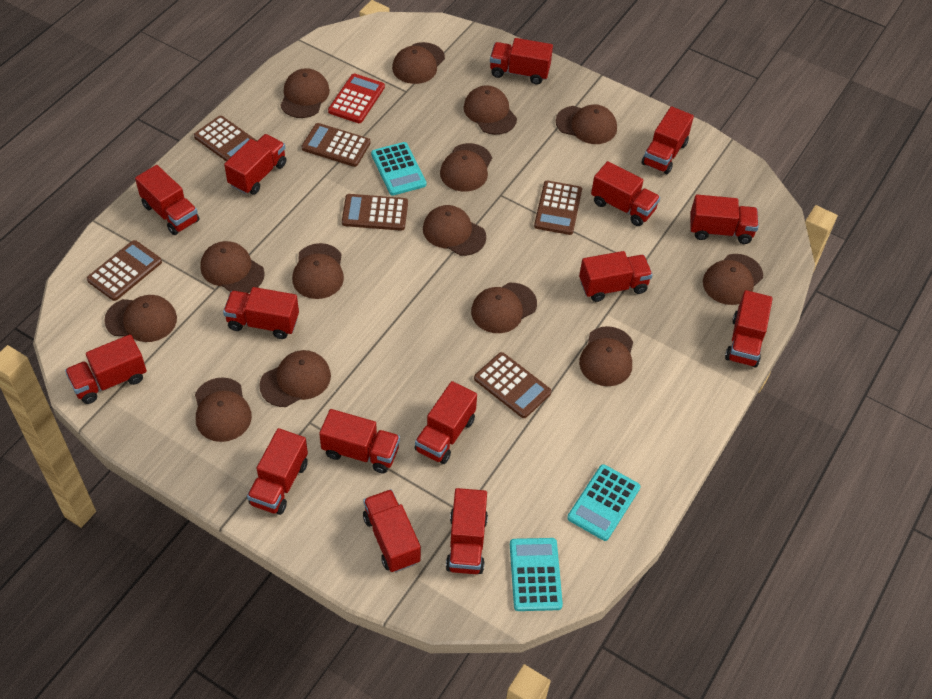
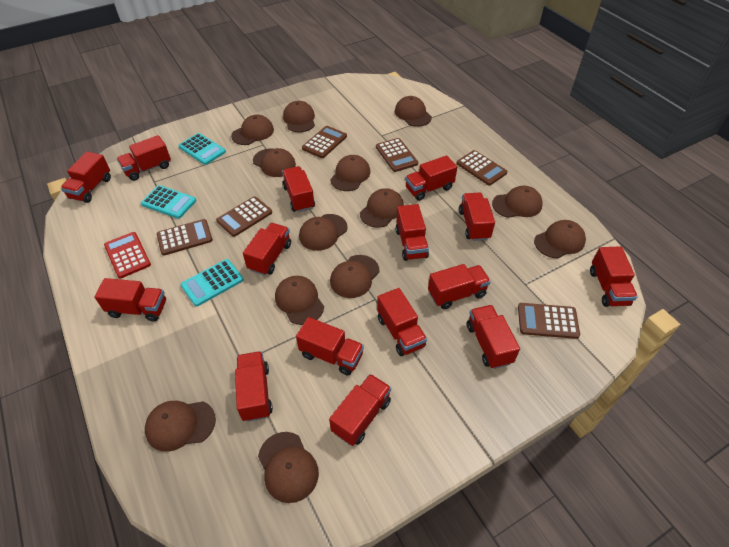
brown cap: 14 -> 13

